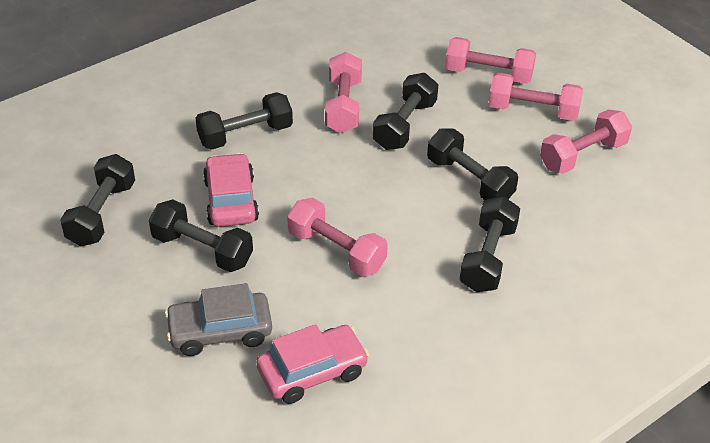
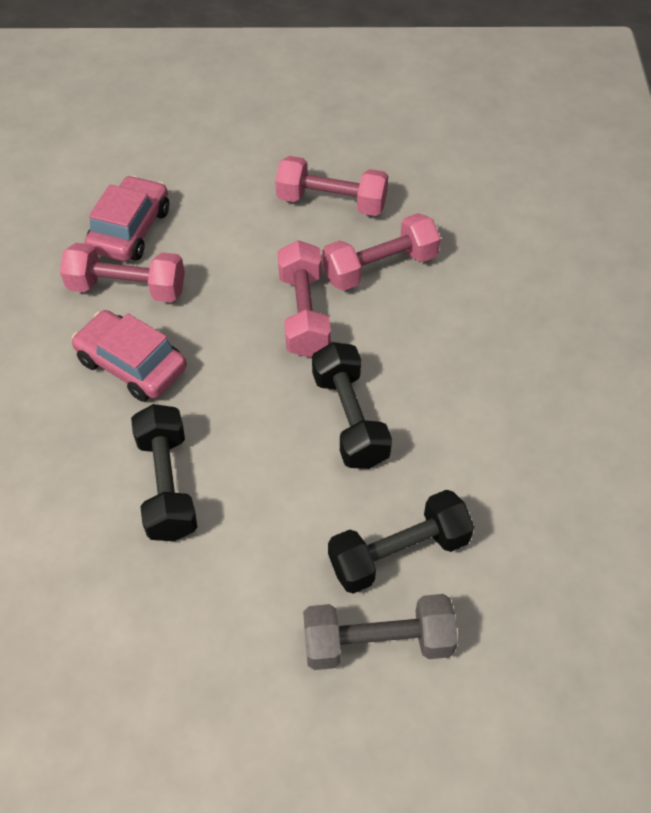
black dumbbell: 6 -> 3
grey car: 1 -> 0
grey dumbbell: 0 -> 1
pink dumbbell: 5 -> 4

